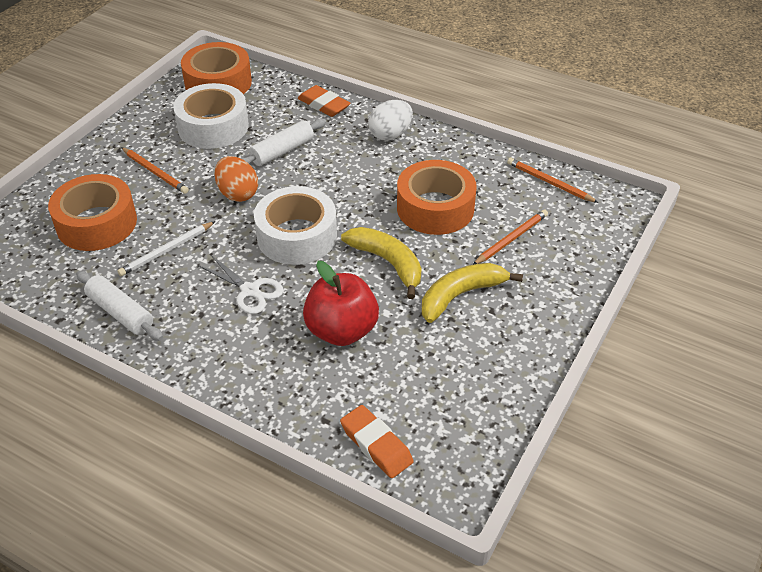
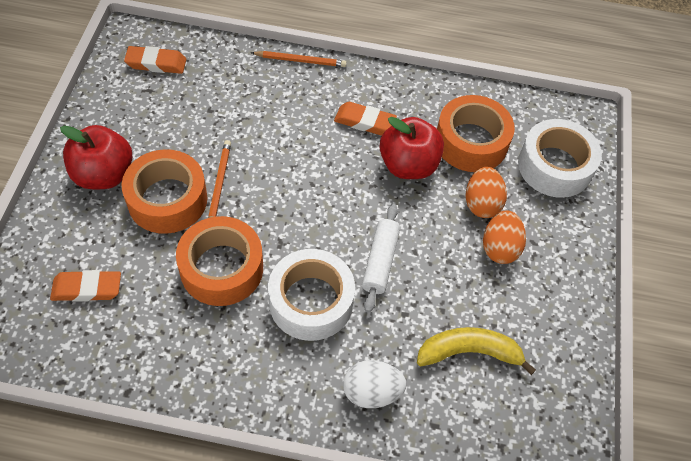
orange egg: 1 -> 2
orange eraser: 2 -> 3
orange pencil: 3 -> 2
red apple: 1 -> 2
white pencil: 1 -> 0
white rolling pin: 2 -> 1
white scissors: 1 -> 0
yellow banana: 2 -> 1

